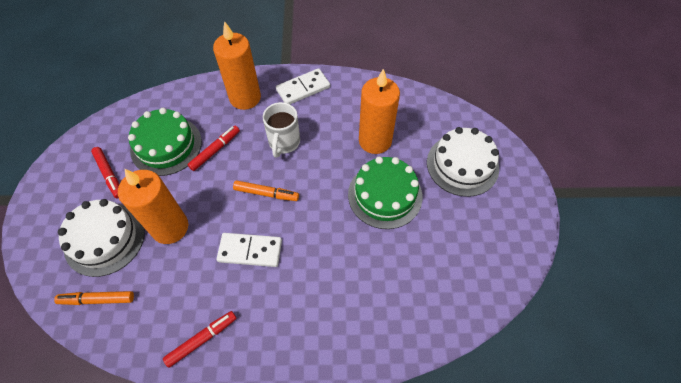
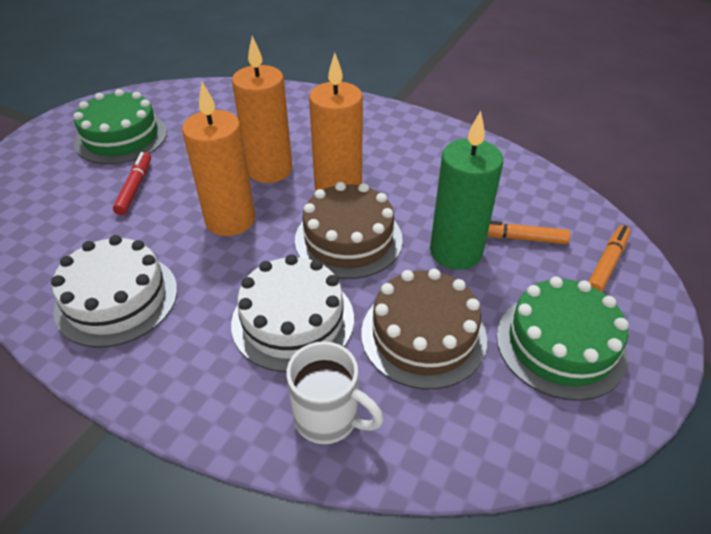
brown cake: 0 -> 2
green candle: 0 -> 1
red marker: 3 -> 1
white domino: 2 -> 0

